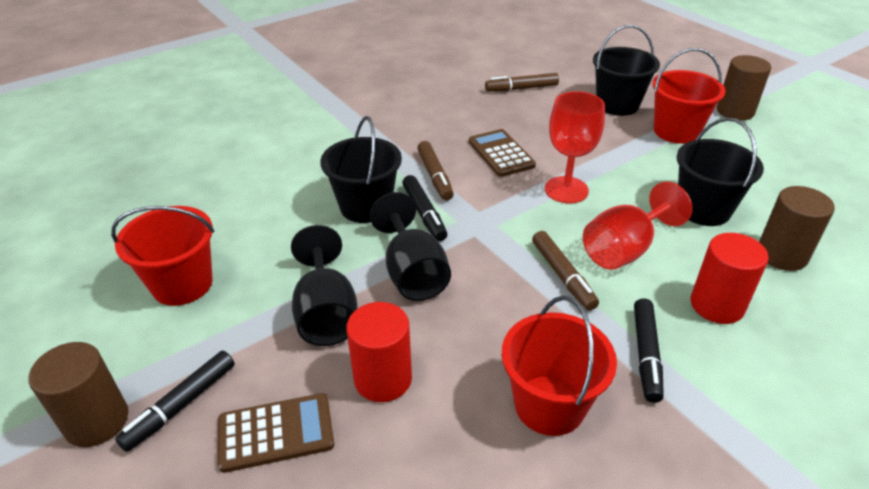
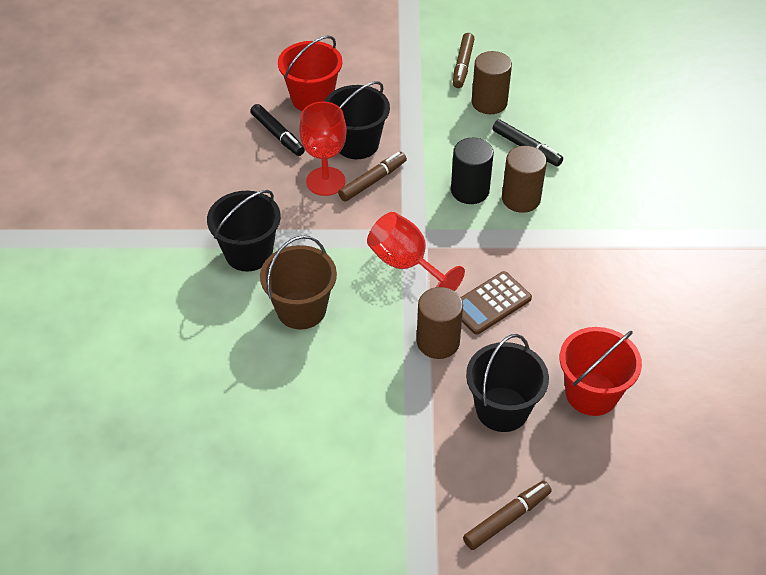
black cylinder: 0 -> 1
black goblet: 2 -> 0
black marker: 3 -> 2
brown bucket: 0 -> 1
brown calculator: 2 -> 1
red bucket: 3 -> 2
red cylinder: 2 -> 0

